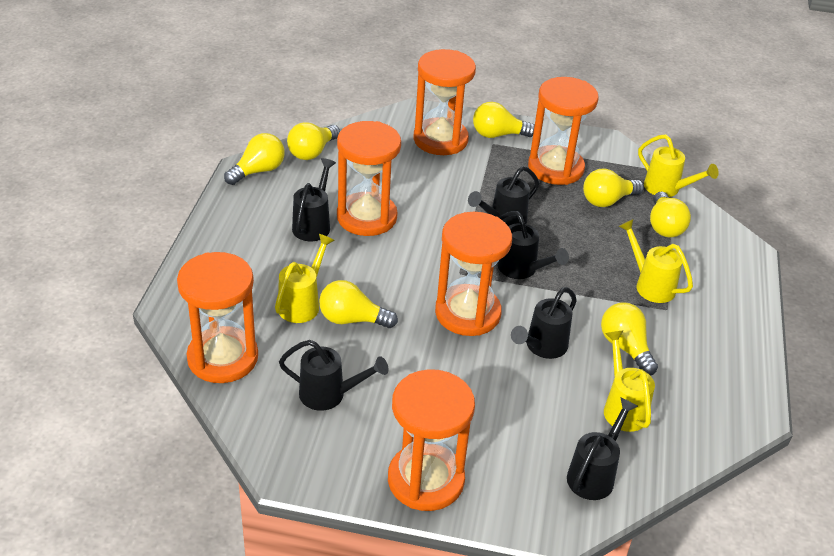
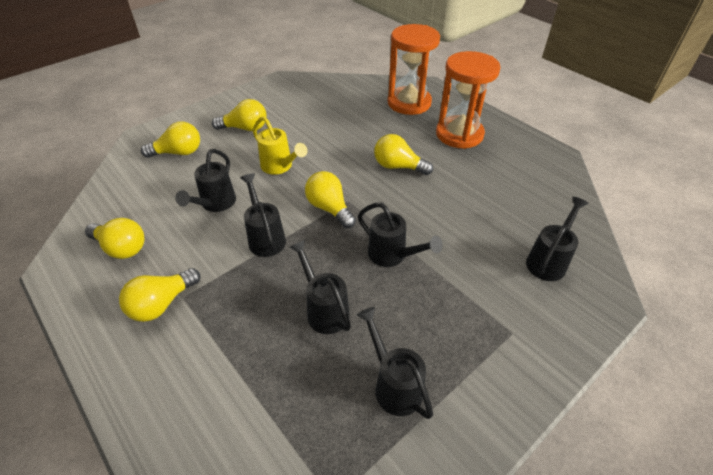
orange hourglass: 6 -> 2
yellow light bulb: 7 -> 6
yellow watering can: 4 -> 1

